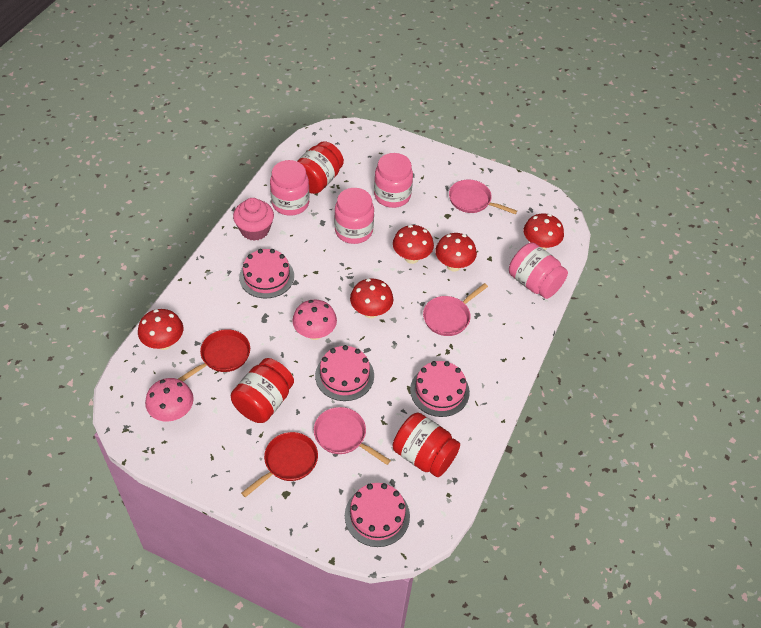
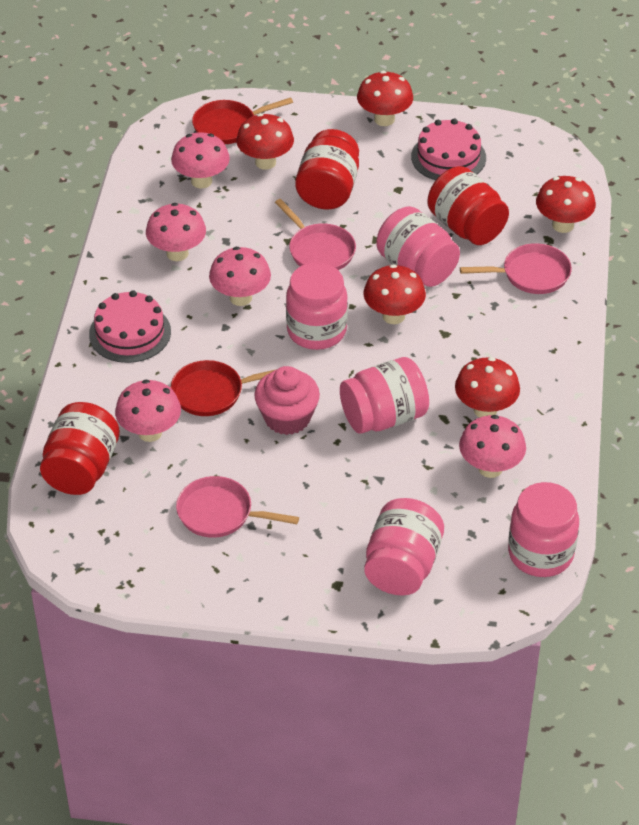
pink cake: 4 -> 2
pink jar: 4 -> 5
pink mushroom: 2 -> 5

